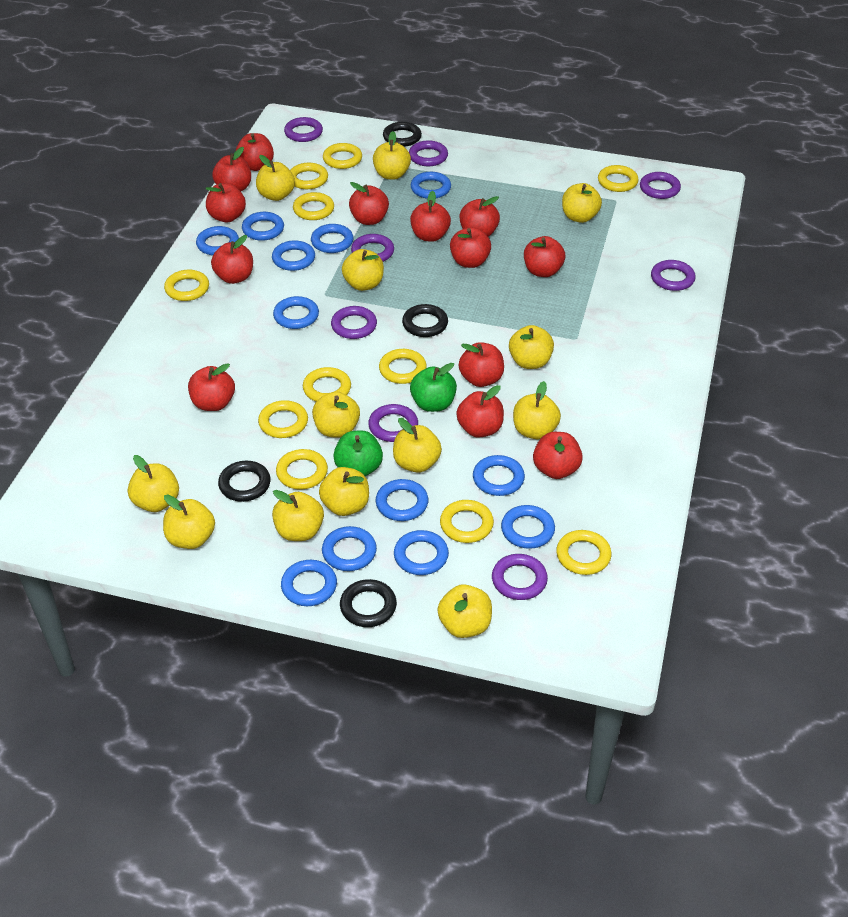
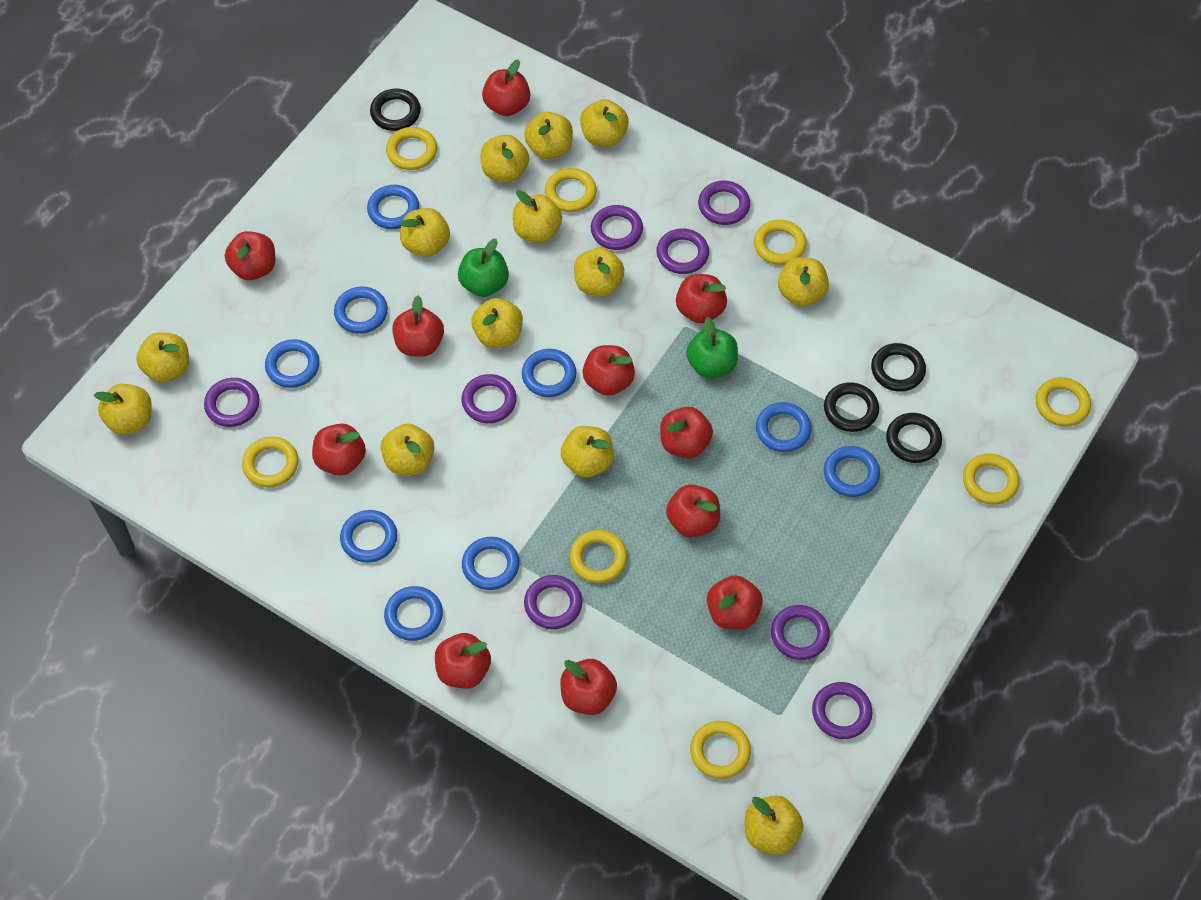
blue ring: 12 -> 9
red apple: 13 -> 11
yellow ring: 11 -> 8

